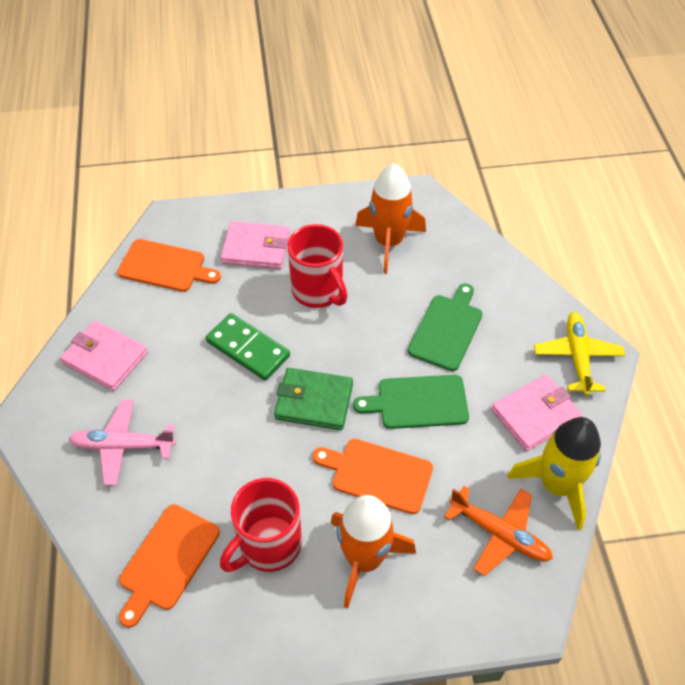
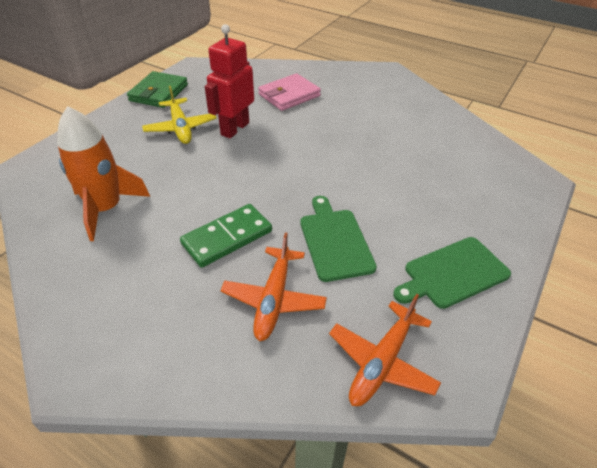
orange cutting board: 3 -> 0
orange plane: 1 -> 2
orange rocket: 2 -> 1
pink plane: 1 -> 0
pink wallet: 3 -> 1
red mug: 2 -> 0
red robot: 0 -> 1
yellow rocket: 1 -> 0

